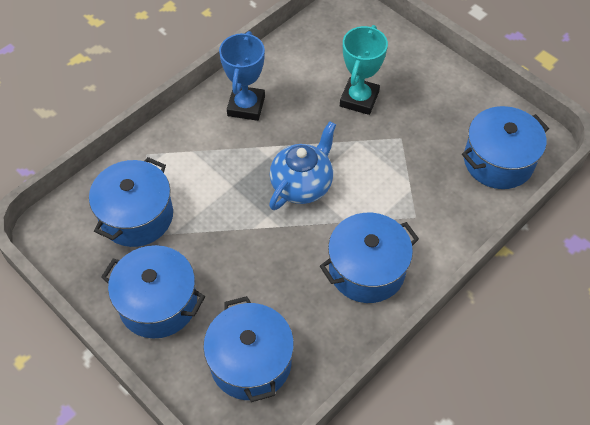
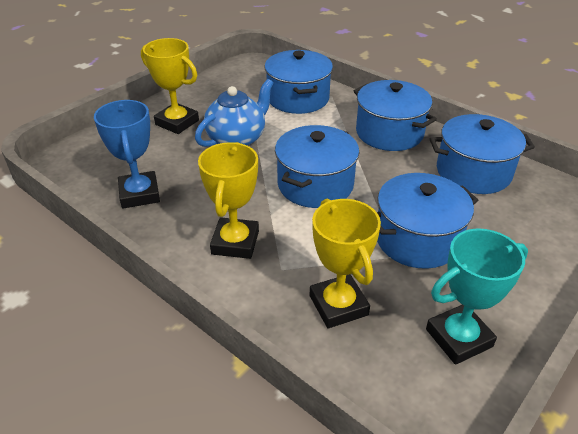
yellow trophy: 0 -> 3

